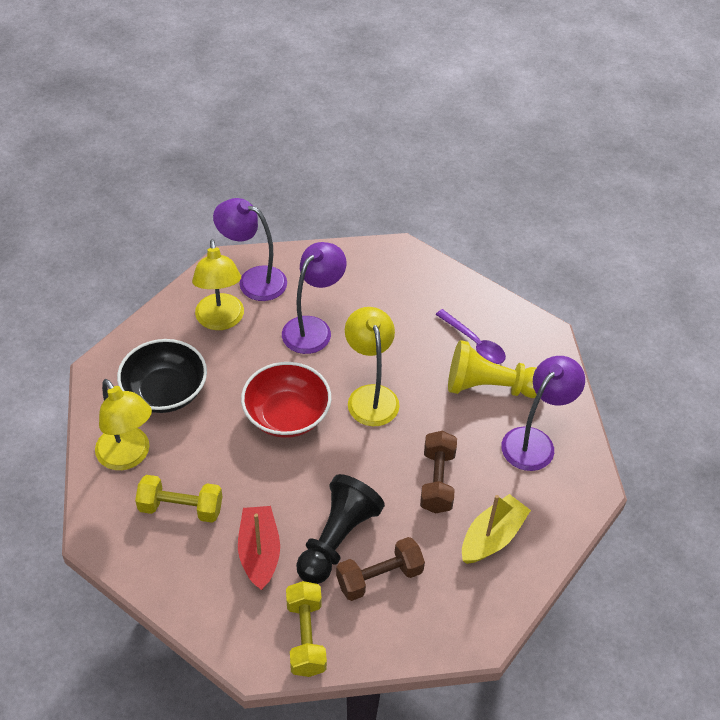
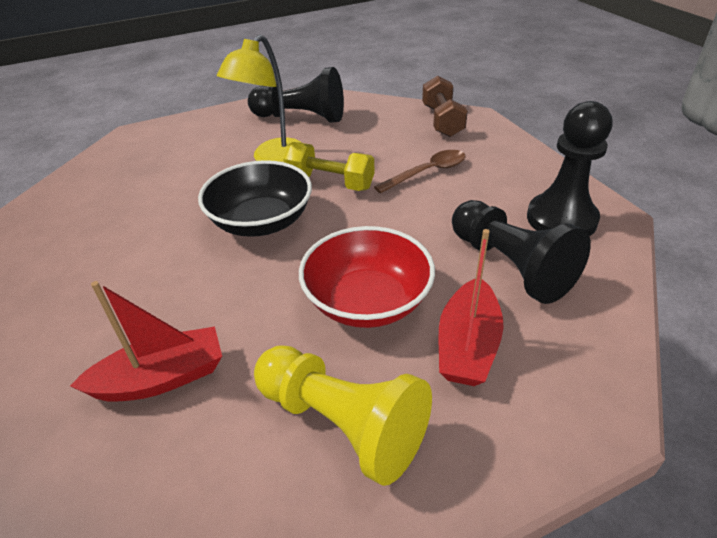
black pawn: 1 -> 3
brown dumbbell: 2 -> 1
brown spoon: 0 -> 1
purple lamp: 3 -> 0
purple spoon: 1 -> 0
red boat: 1 -> 2
yellow boat: 1 -> 0
yellow dumbbell: 2 -> 1
yellow lamp: 3 -> 1

